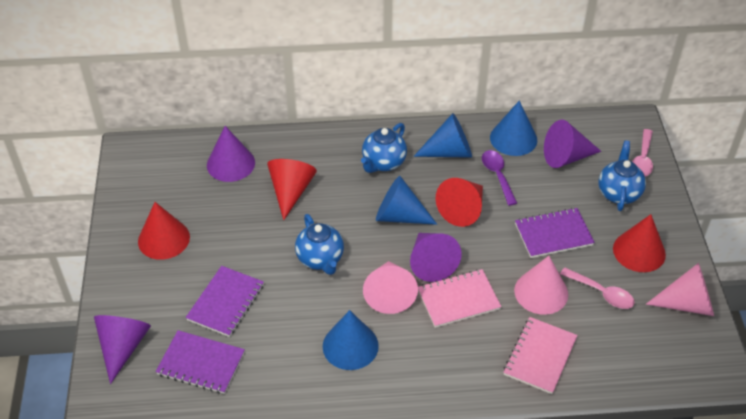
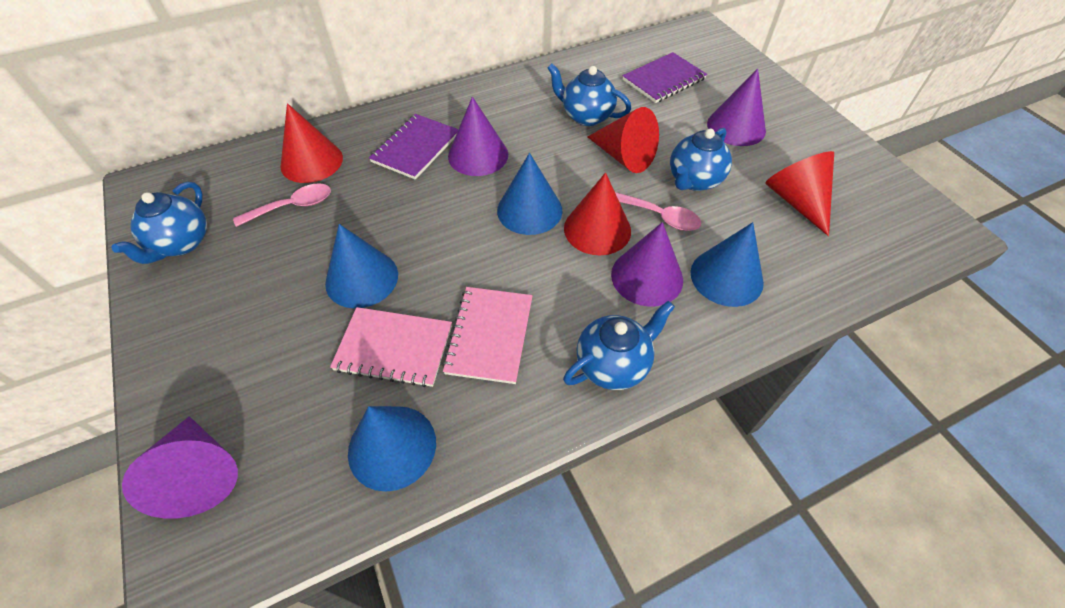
blue teapot: 3 -> 4
pink cone: 3 -> 0
purple notebook: 3 -> 2
purple spoon: 1 -> 0

